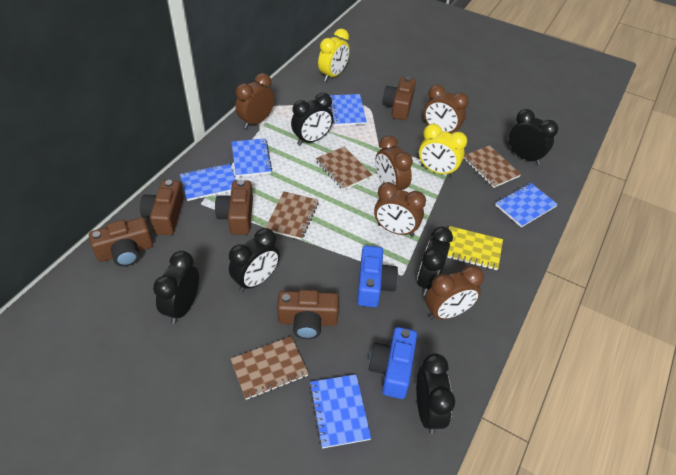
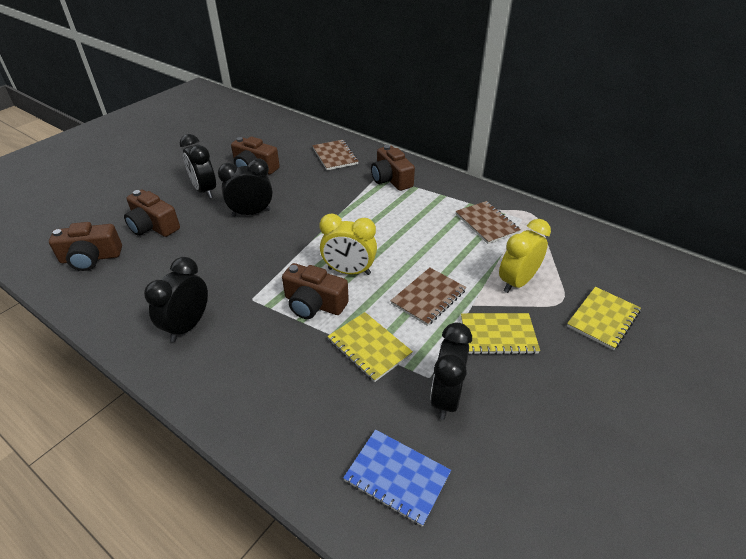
black clock: 6 -> 4
blue camera: 2 -> 0
blue notebook: 5 -> 1
brown clock: 5 -> 0
brown notebook: 4 -> 3
yellow notebook: 1 -> 3

